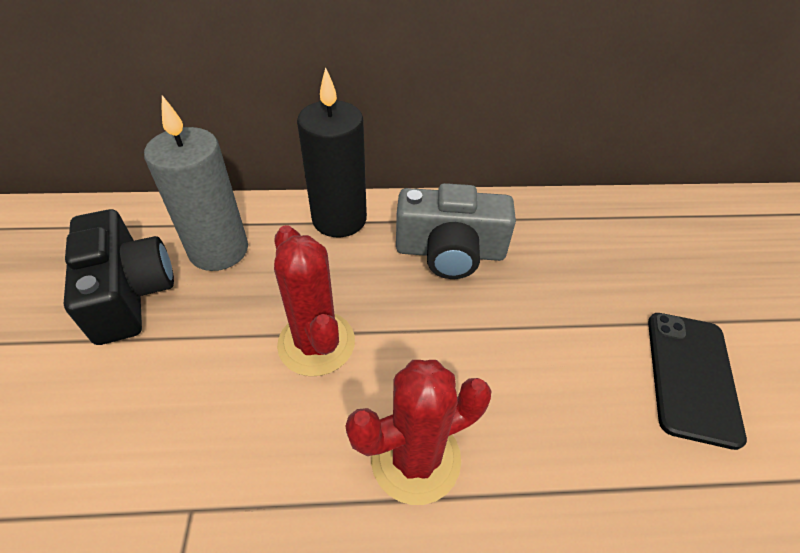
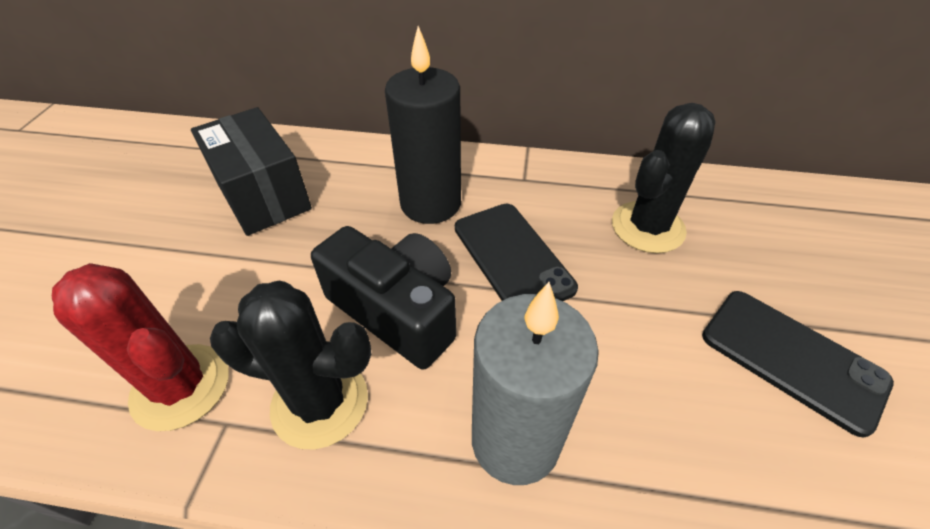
black box: 0 -> 1
black cactus: 0 -> 2
black phone: 1 -> 2
grey camera: 1 -> 0
red cactus: 2 -> 1

